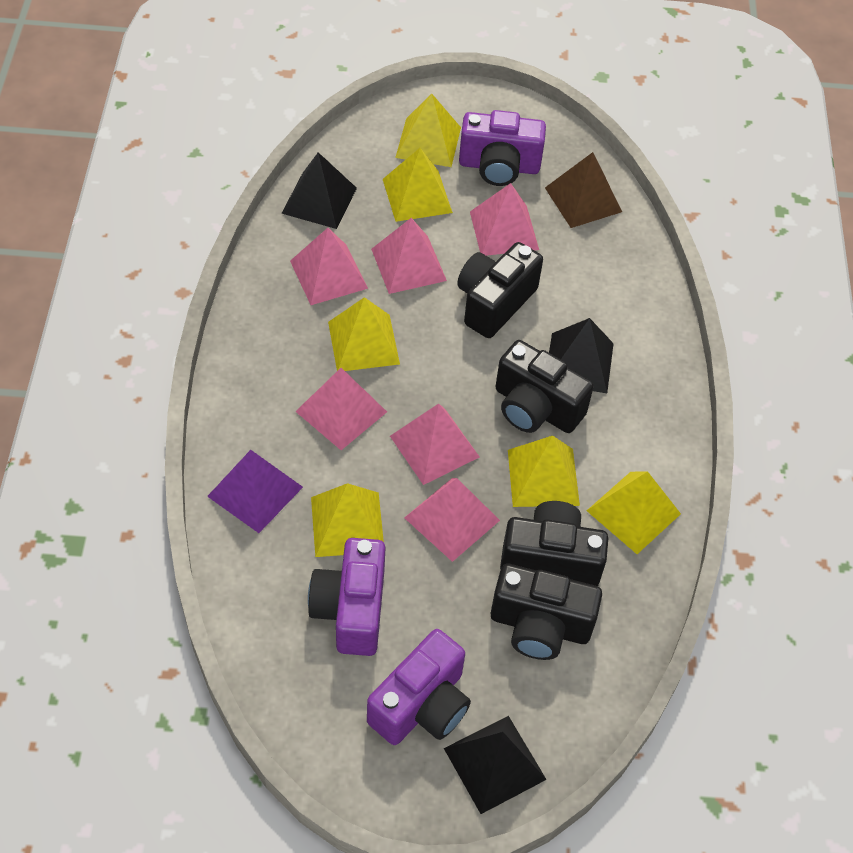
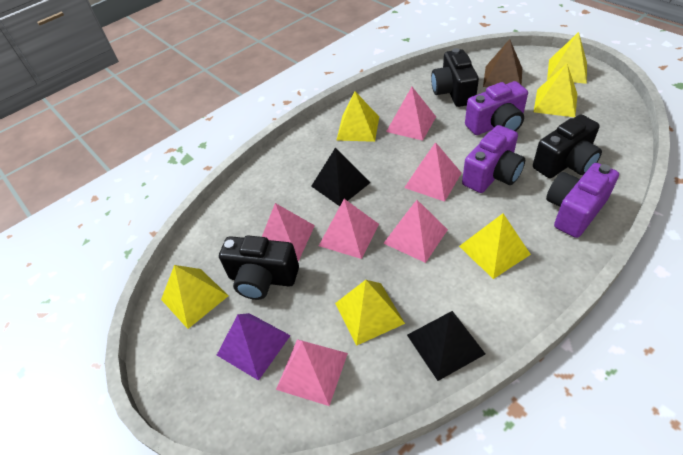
black camera: 4 -> 3
black pyramid: 3 -> 2

